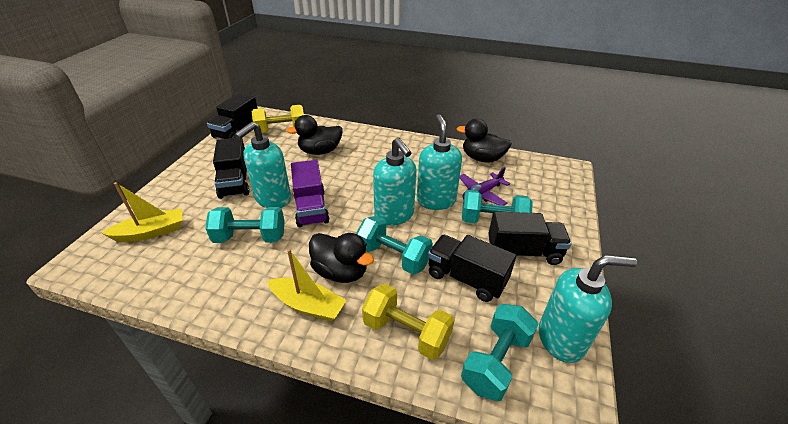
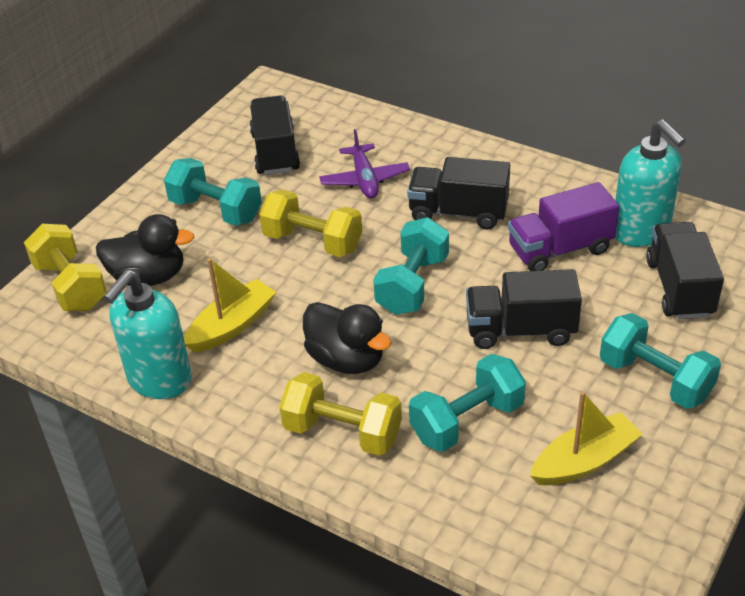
black duck: 3 -> 2
turquoise soap dispenser: 4 -> 2
yellow dumbbell: 2 -> 3

